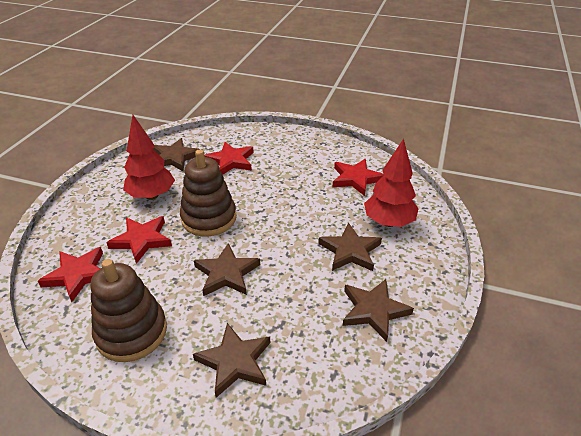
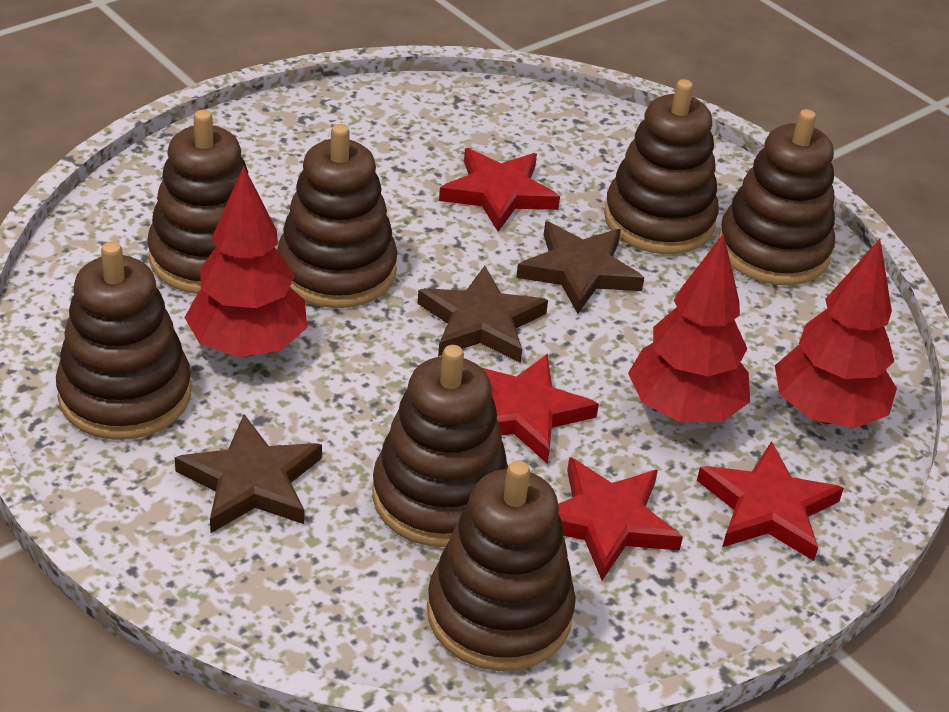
brown stacking toy: 2 -> 7
brown star: 5 -> 3
red tree: 2 -> 3

